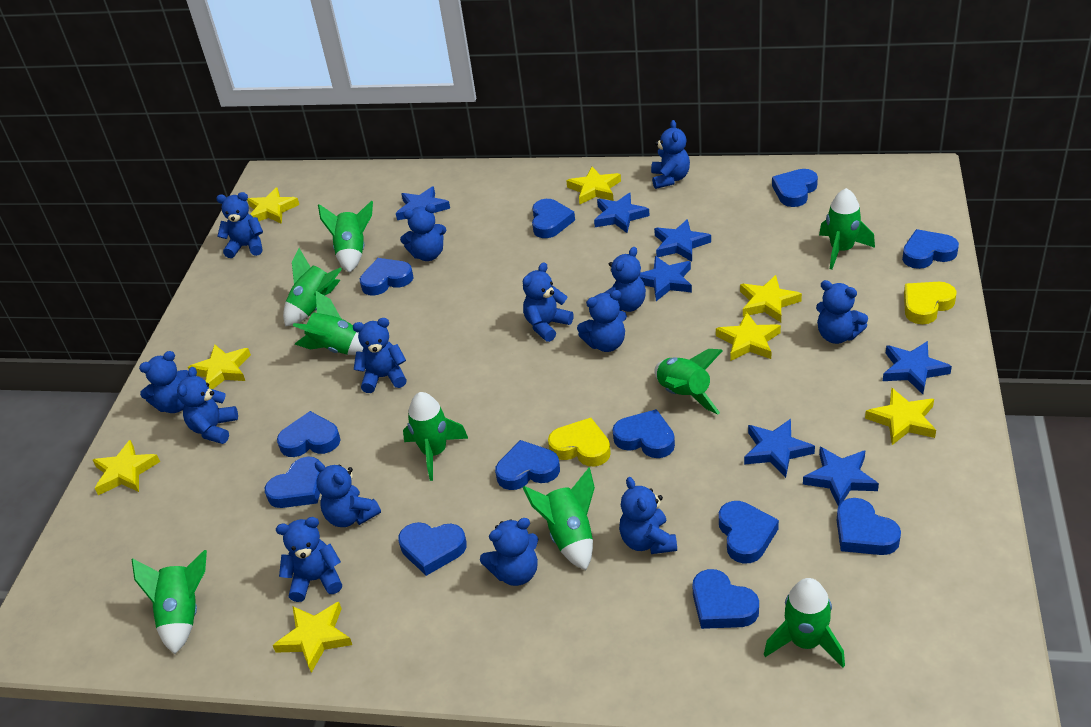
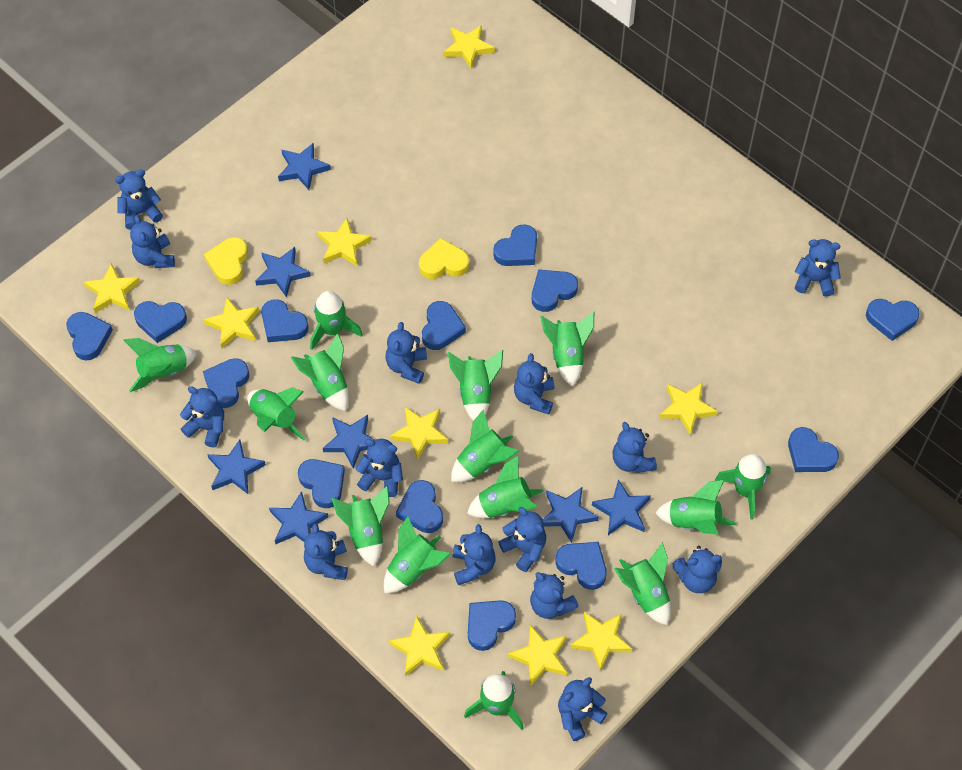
blue heart: 12 -> 13
green rocket: 9 -> 14
yellow star: 8 -> 9

